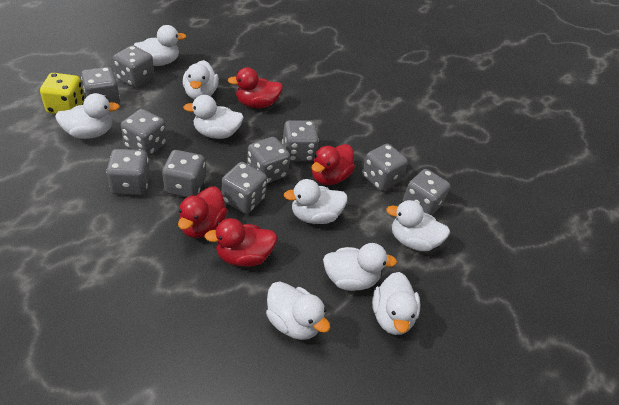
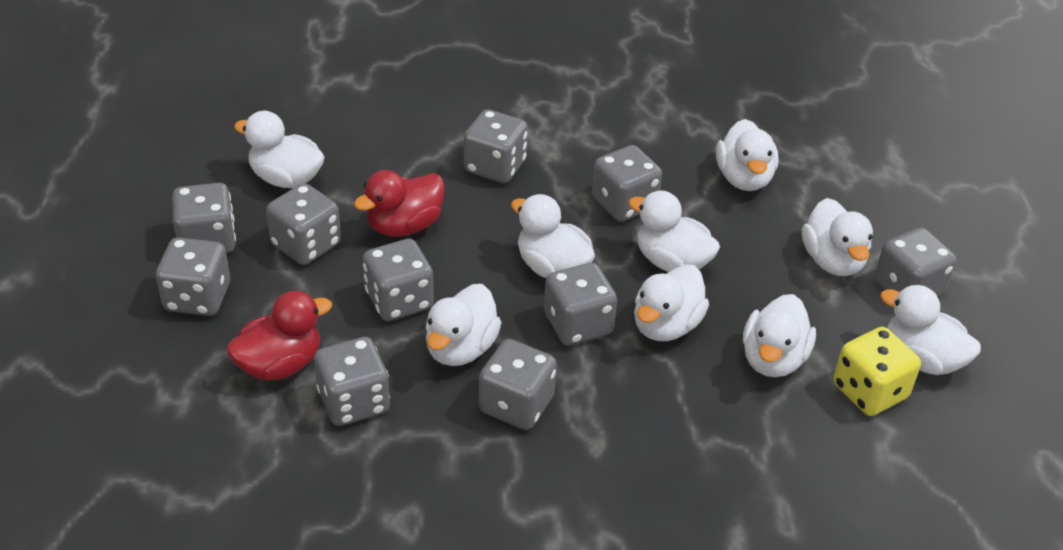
red duck: 4 -> 2

